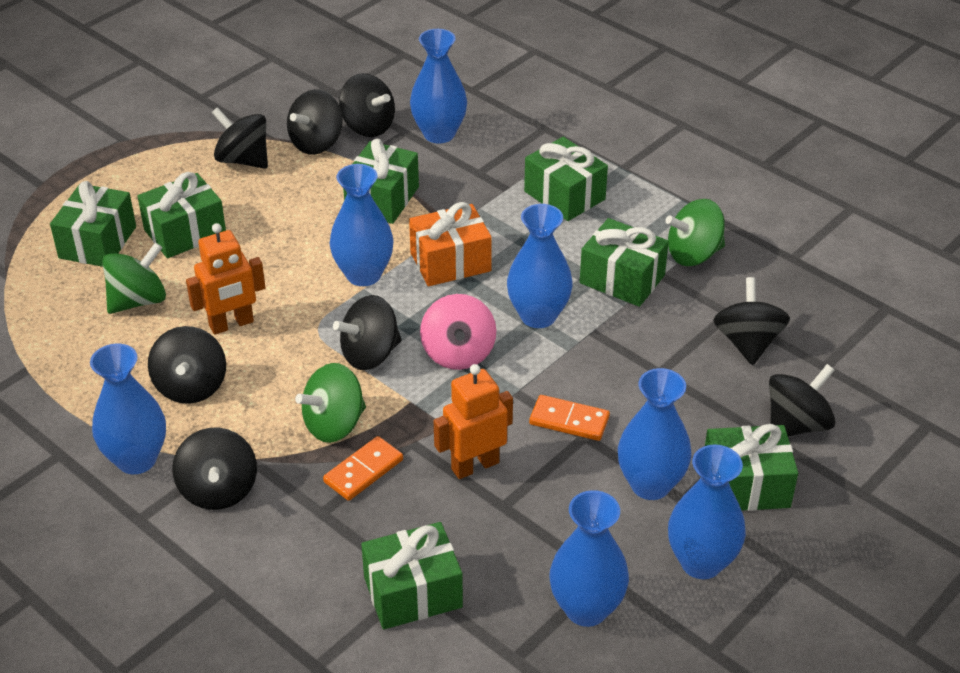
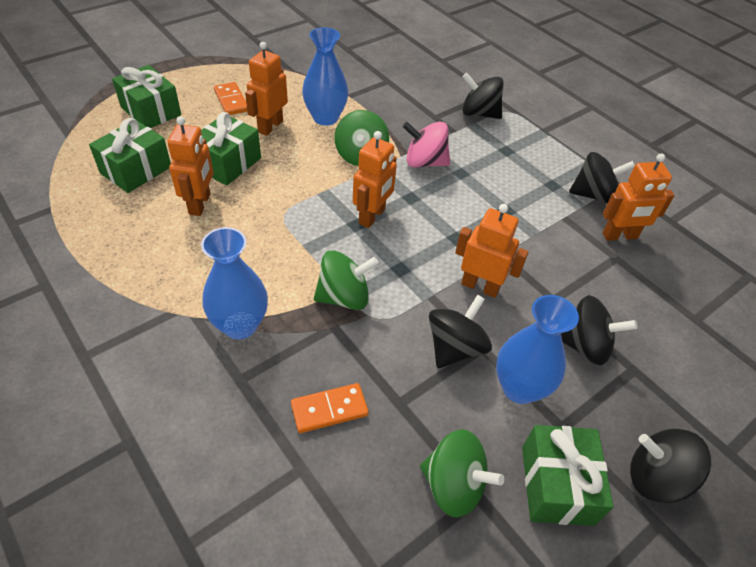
black spinning top: 8 -> 5
blue vase: 7 -> 3
green gift: 7 -> 4
orange gift: 1 -> 0
orange robot: 2 -> 5

